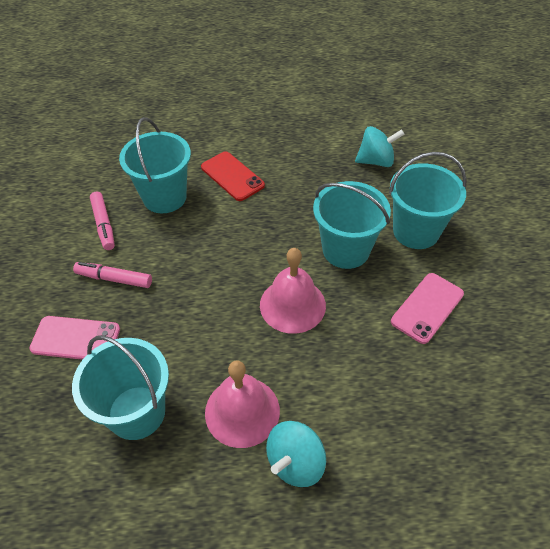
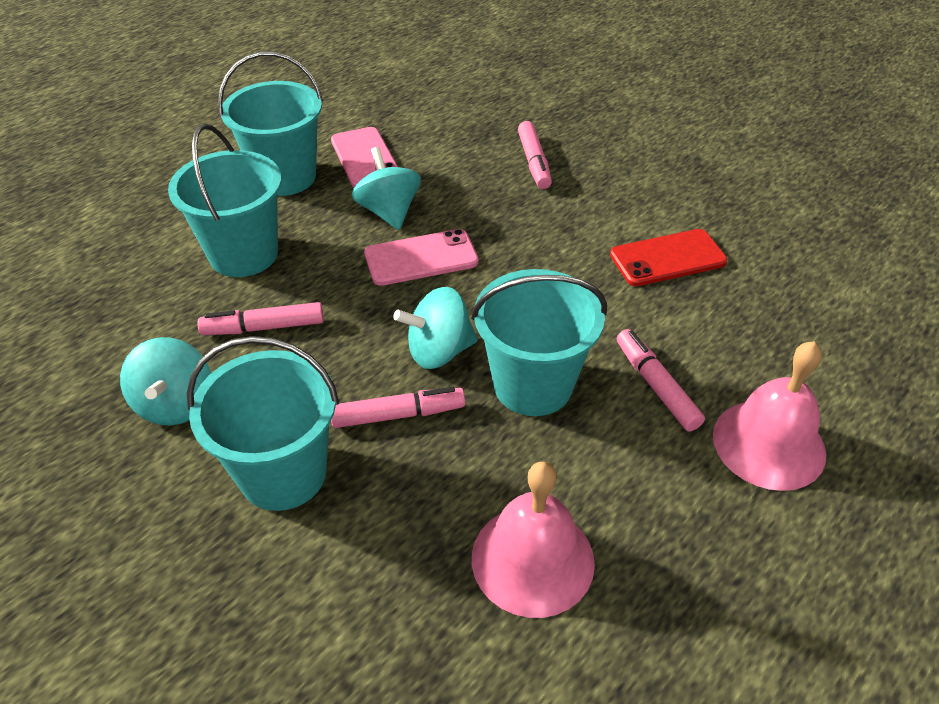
pink marker: 2 -> 4
turquoise spinning top: 2 -> 3

